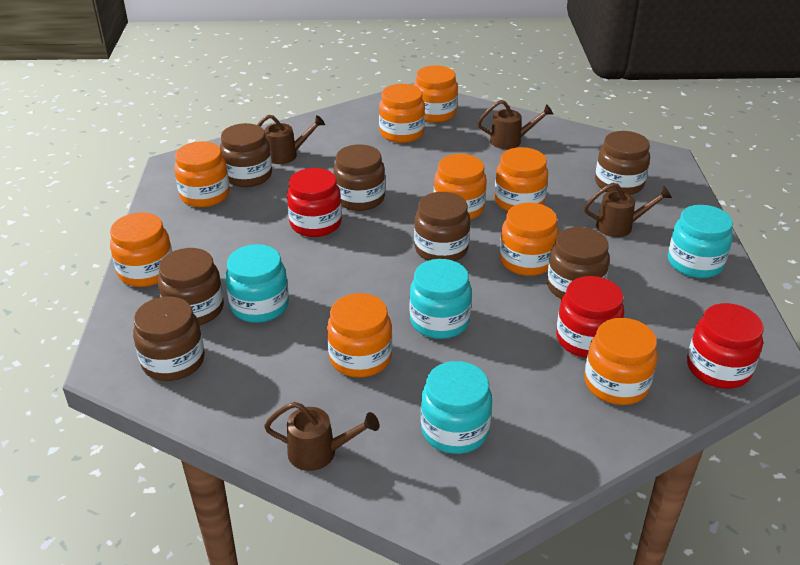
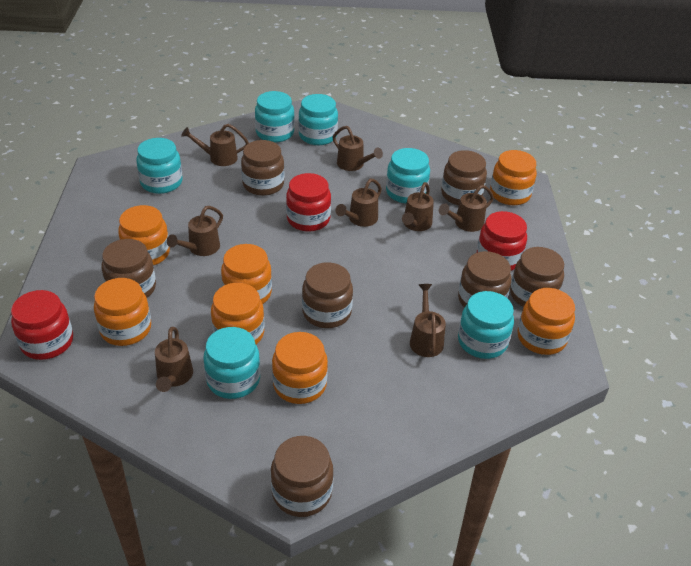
brown watering can: 4 -> 8
orange jar: 9 -> 7
turquoise jar: 4 -> 6

